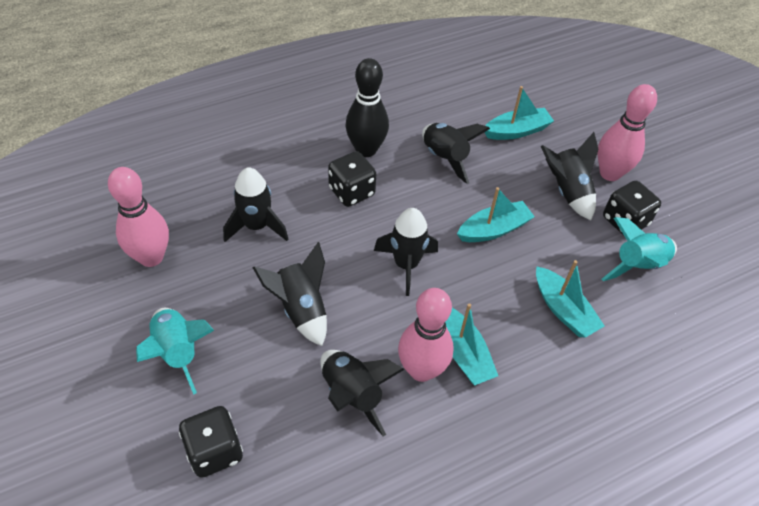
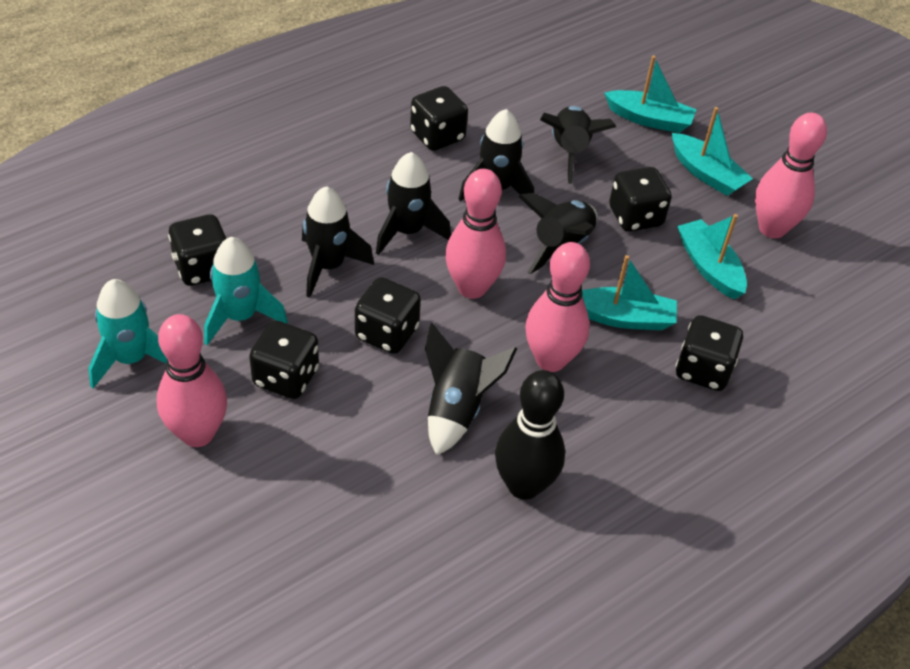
black dice: 3 -> 6
pink bowling pin: 3 -> 4

